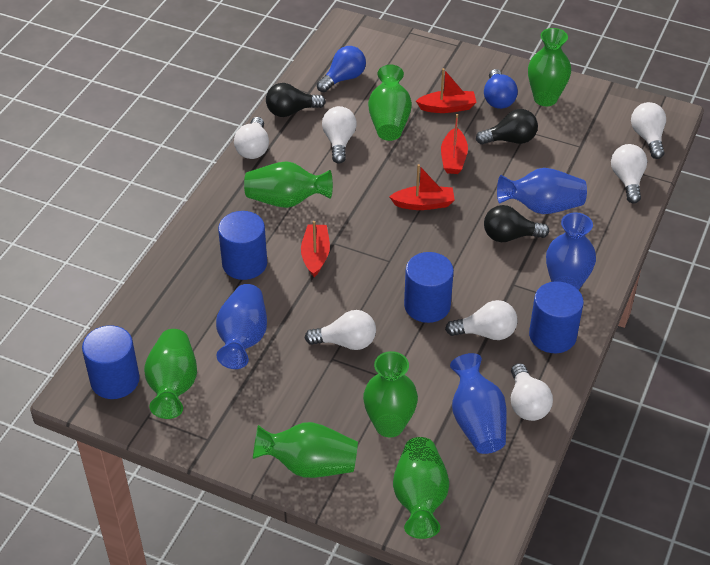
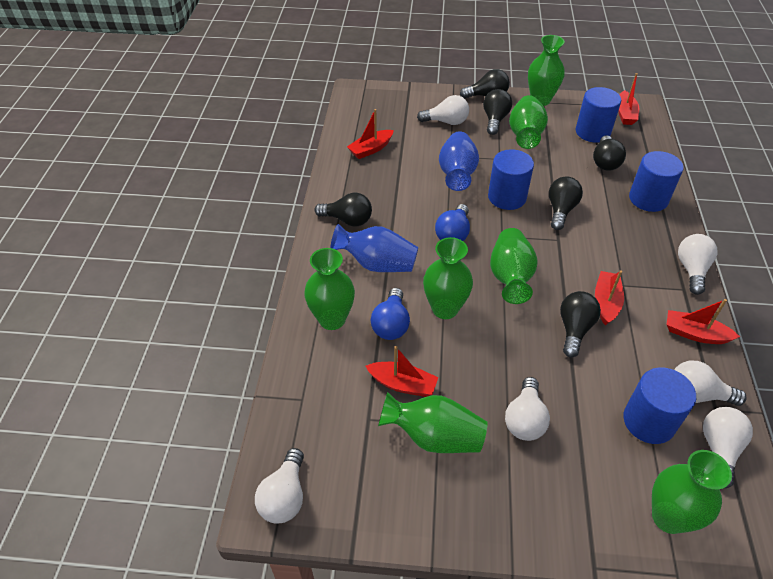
black light bulb: 3 -> 6
blue vase: 4 -> 2
red boat: 4 -> 5
white light bulb: 7 -> 6

